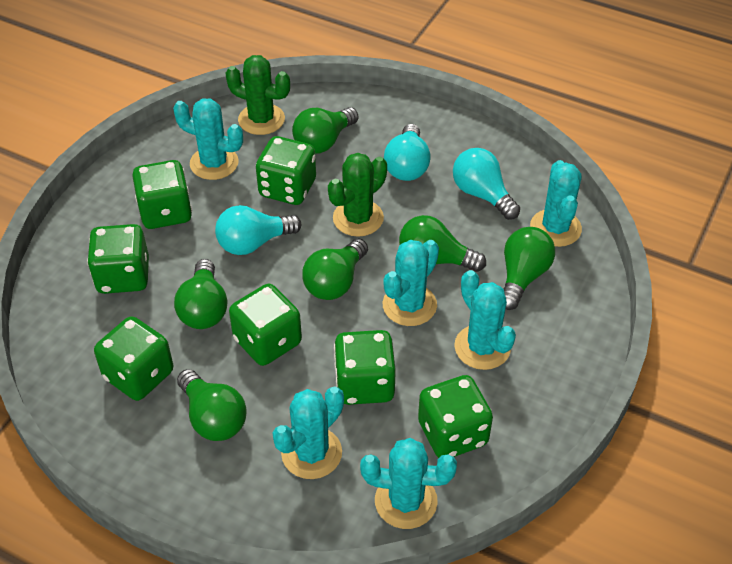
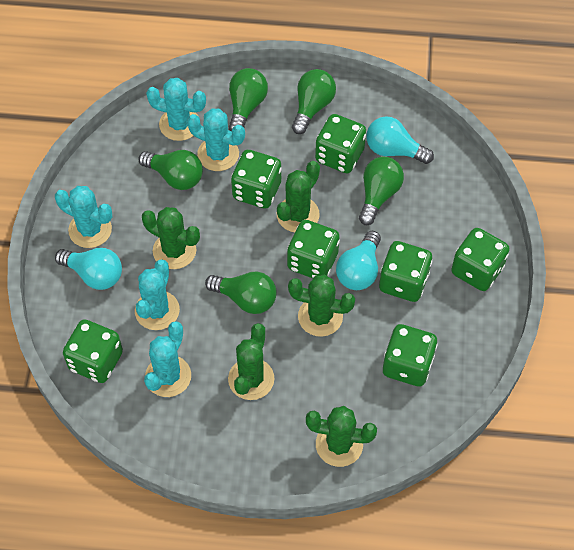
green cactus: 2 -> 5
green light bulb: 6 -> 5
turquoise cactus: 6 -> 5

